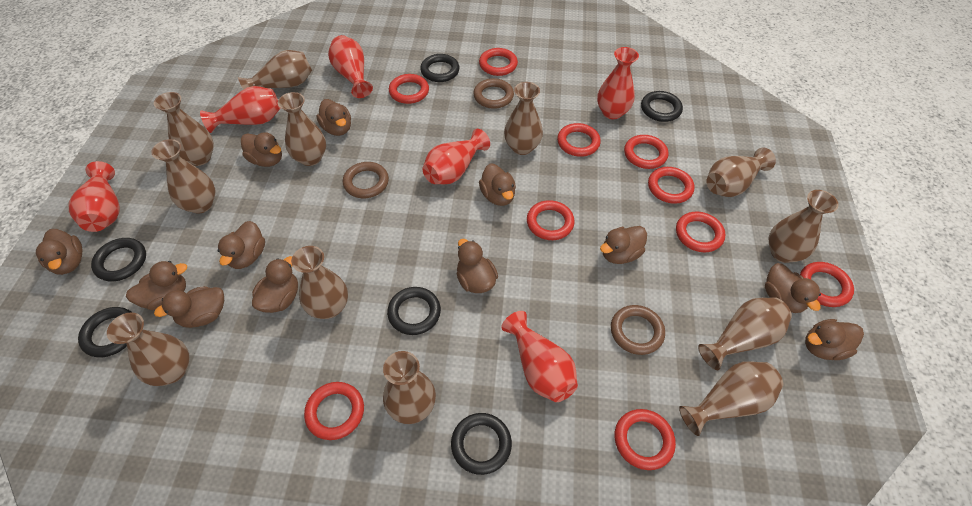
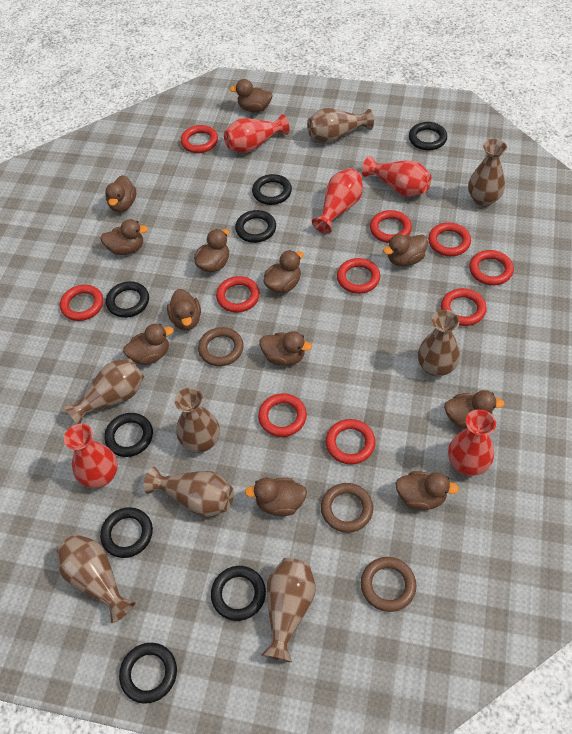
black ring: 6 -> 8
brown vase: 12 -> 8
red vase: 6 -> 5

